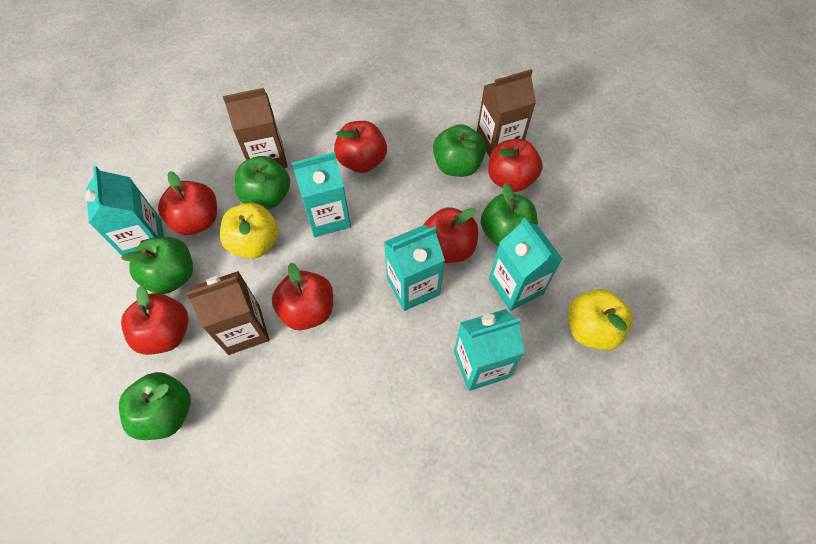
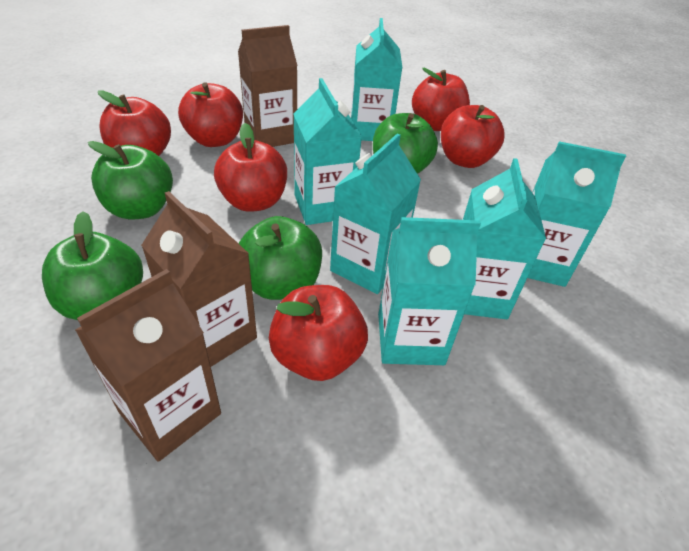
green apple: 5 -> 4
turquoise carton: 5 -> 6
yellow apple: 2 -> 0

